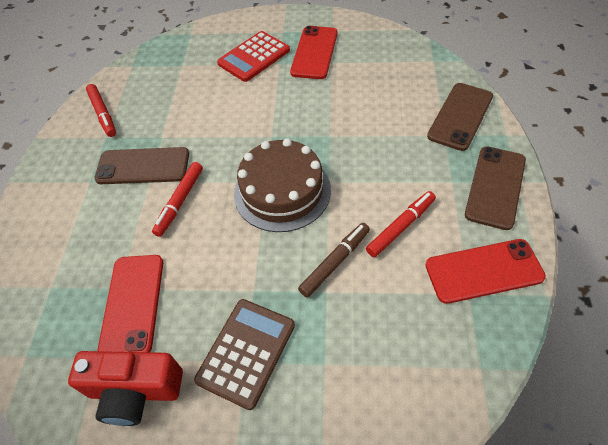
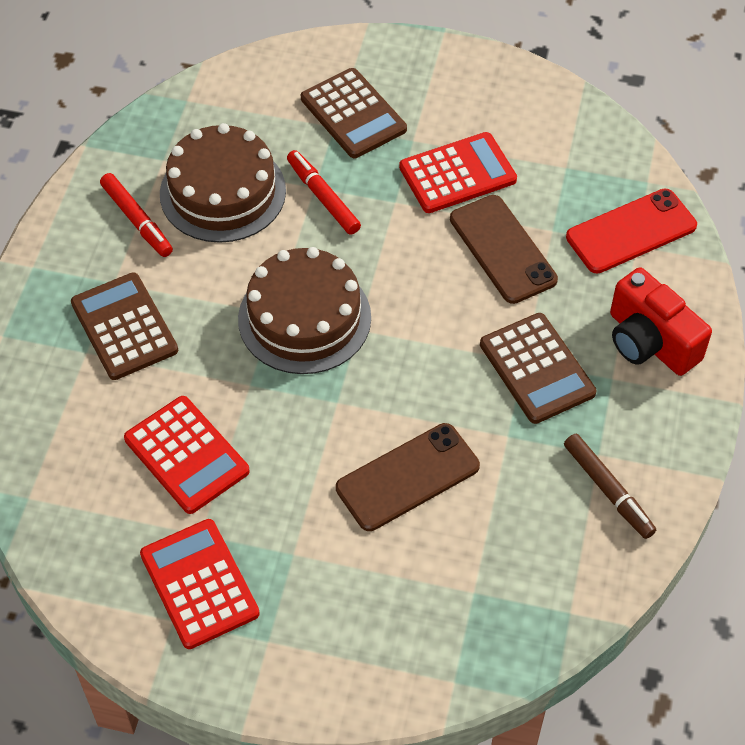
brown cake: 1 -> 2
brown calculator: 1 -> 3
brown phone: 3 -> 2
red calculator: 1 -> 3
red marker: 3 -> 2
red phone: 3 -> 1

